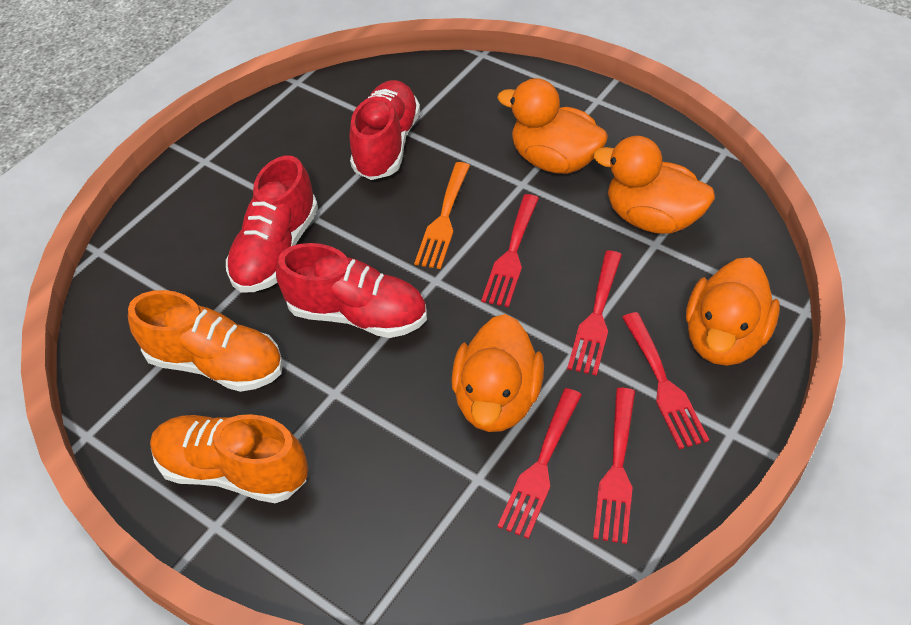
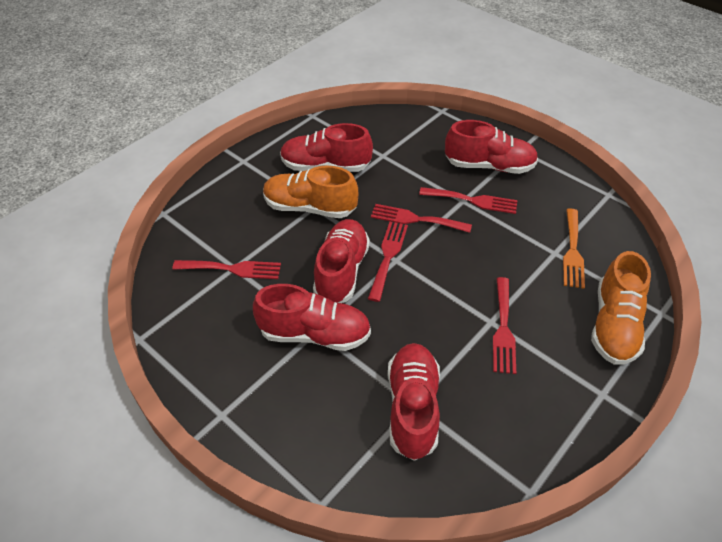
orange duck: 4 -> 0
red shoe: 3 -> 5

